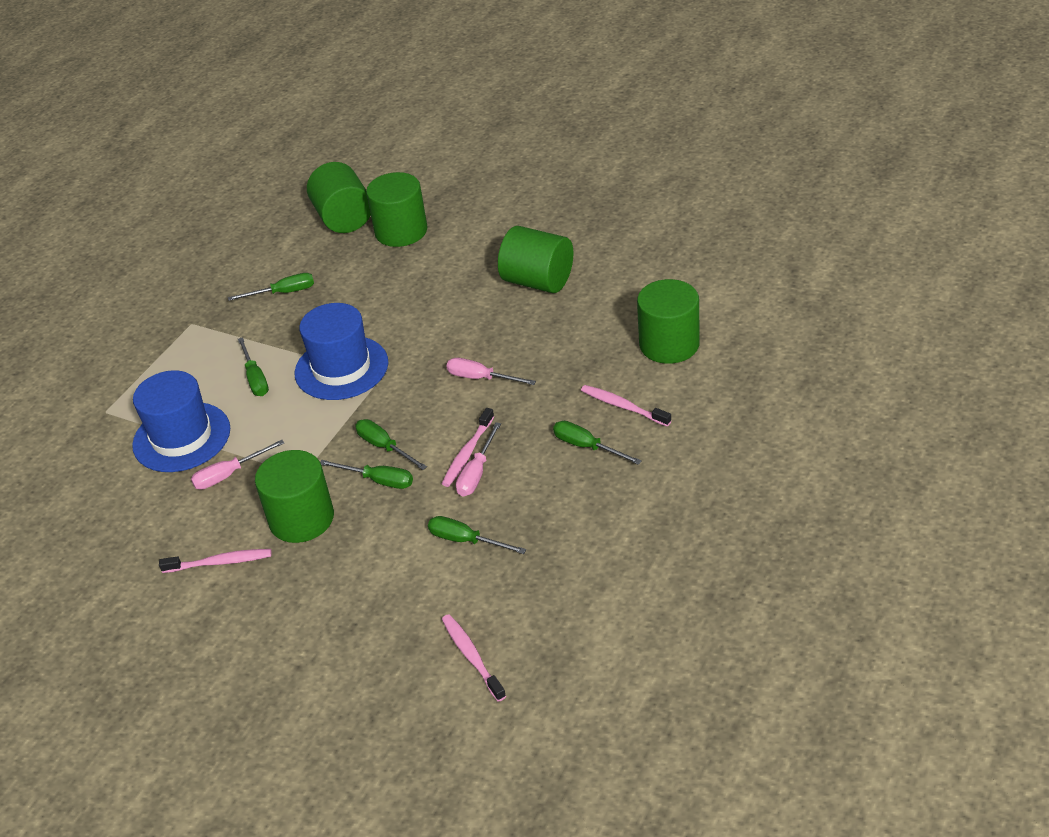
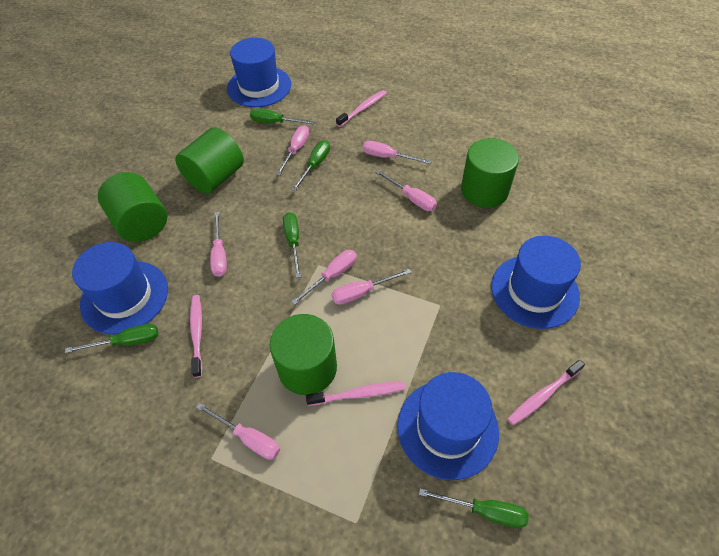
blue hat: 2 -> 4
green cylinder: 5 -> 4
green screwdriver: 6 -> 5
pink screwdriver: 3 -> 7

